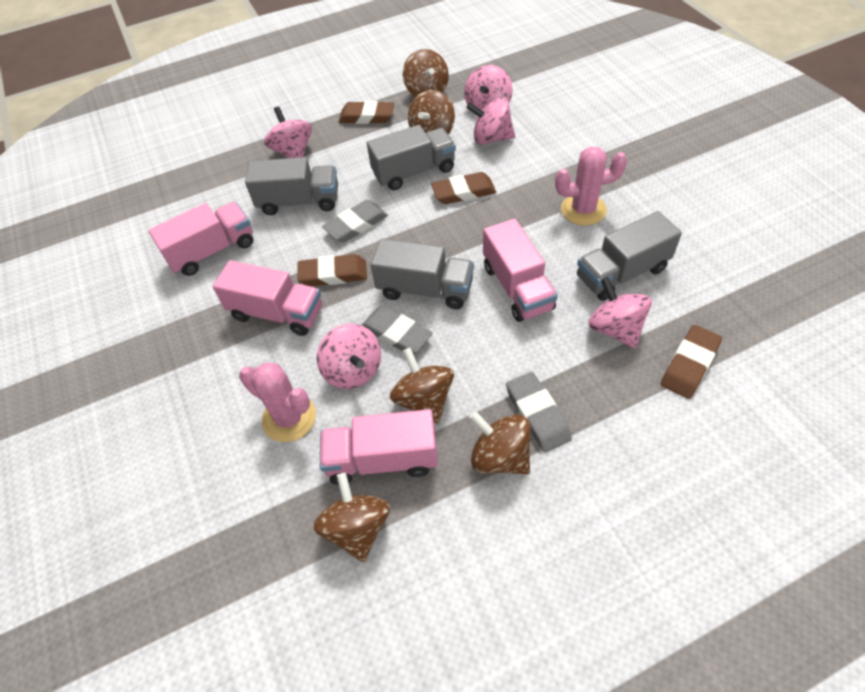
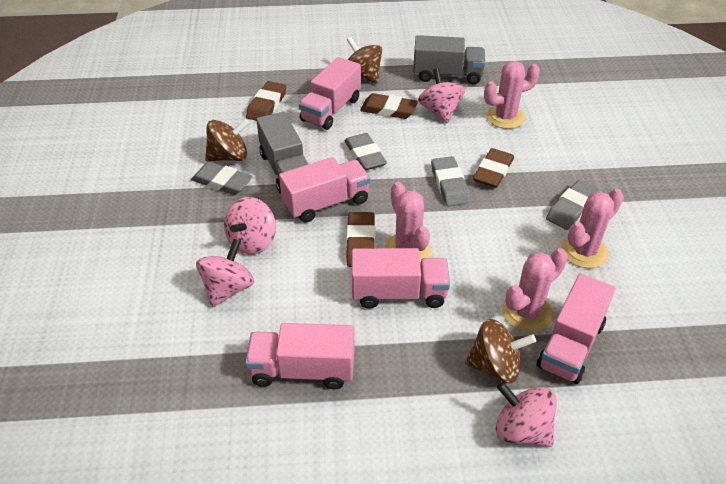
brown spinning top: 5 -> 3
grey eraser: 3 -> 4
grey truck: 4 -> 2
pink cactus: 2 -> 4
pink spinning top: 5 -> 4
pink truck: 4 -> 5

